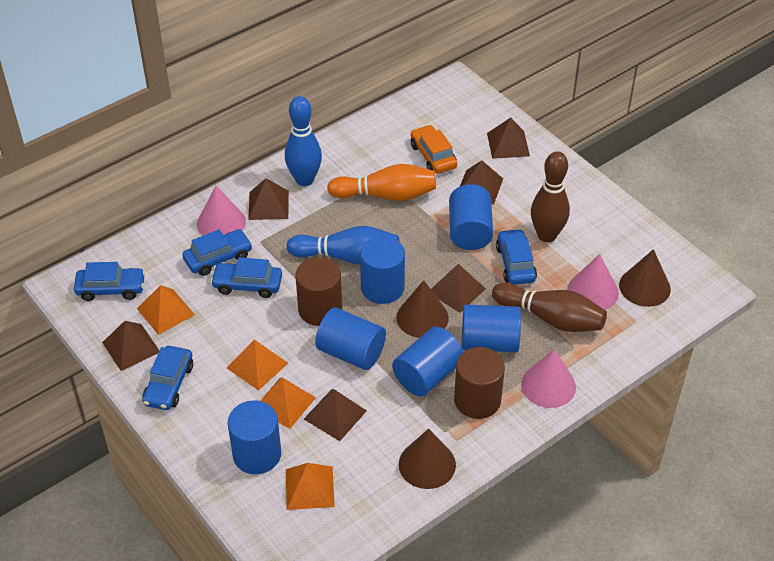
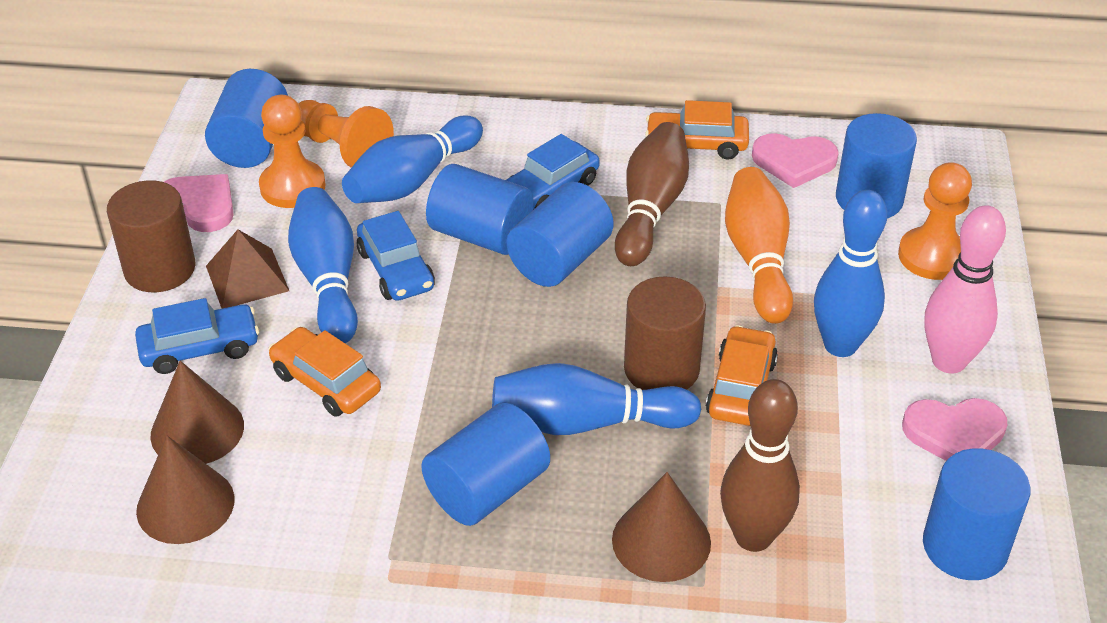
blue bowling pin: 2 -> 4
blue car: 5 -> 3
brown pyramid: 6 -> 1
orange car: 1 -> 3
orange pawn: 0 -> 3
orange pyramid: 4 -> 0
pink bowling pin: 0 -> 1
pink cone: 3 -> 0
pink heart: 0 -> 3

